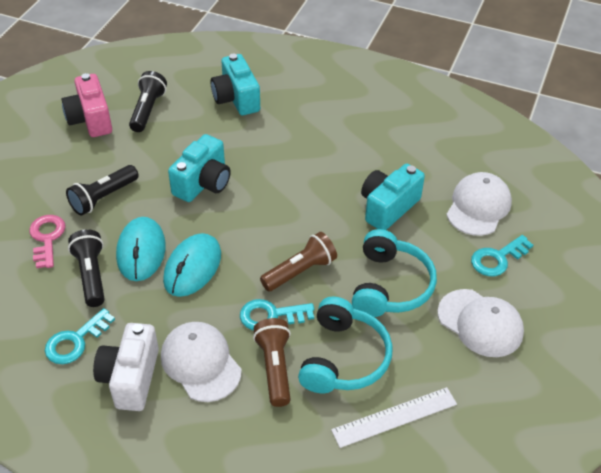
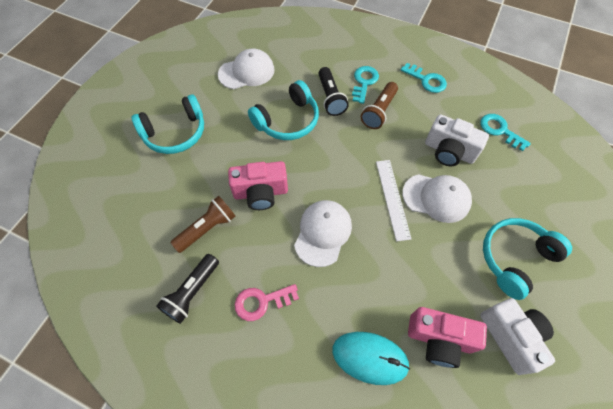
black flashlight: 3 -> 2
pink camera: 1 -> 2
turquoise camera: 3 -> 0
turquoise headphones: 2 -> 3
turquoise mouse: 2 -> 1
white camera: 1 -> 2

